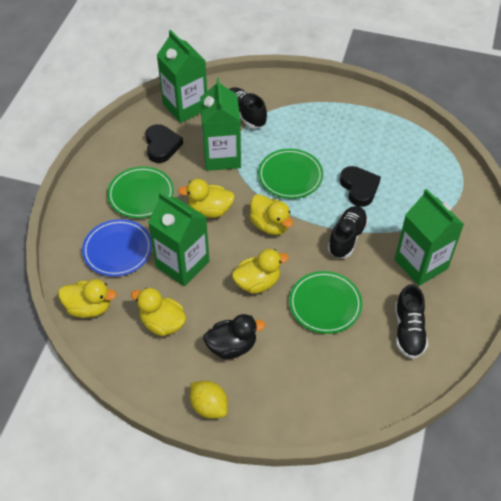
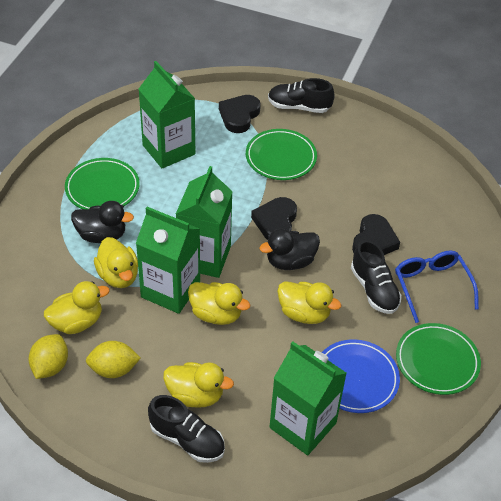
black duck: 1 -> 2
black heart: 2 -> 3
blue glasses: 0 -> 1
yellow lemon: 1 -> 2

